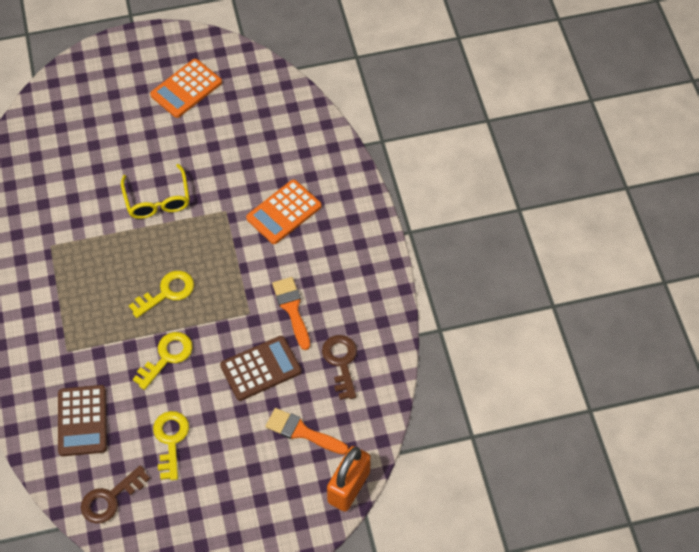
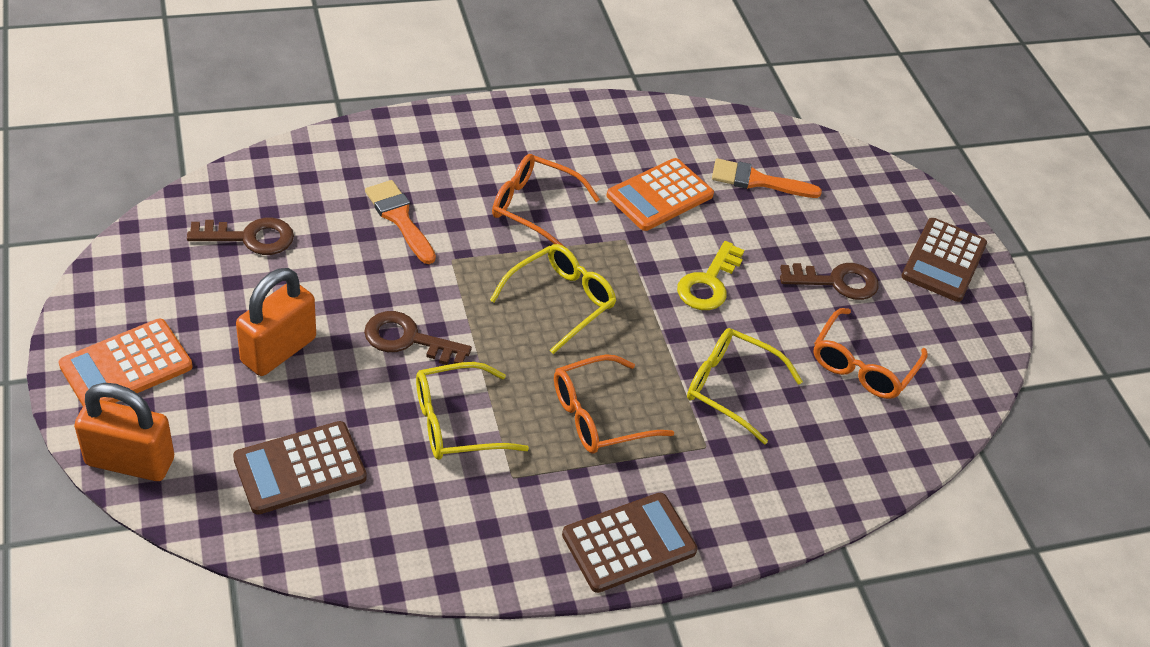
brown calculator: 2 -> 3
brown key: 2 -> 3
orange glasses: 0 -> 3
orange padlock: 1 -> 2
yellow glasses: 1 -> 3
yellow key: 3 -> 1

